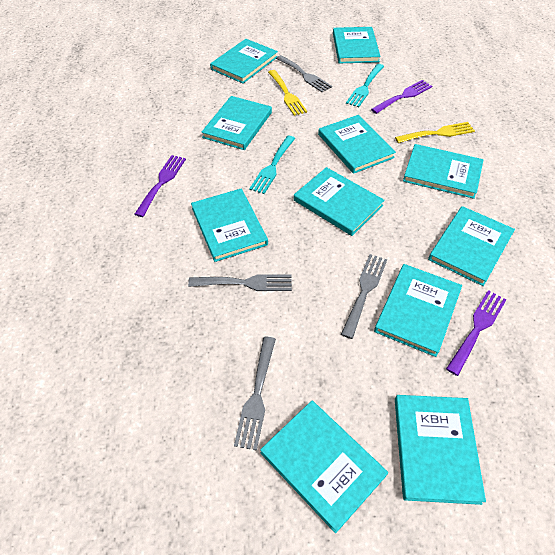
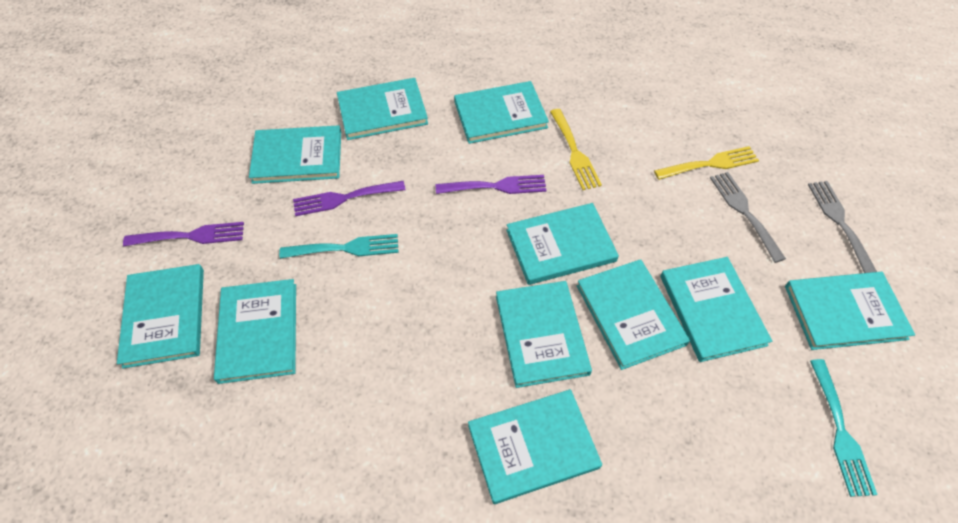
grey fork: 4 -> 2

